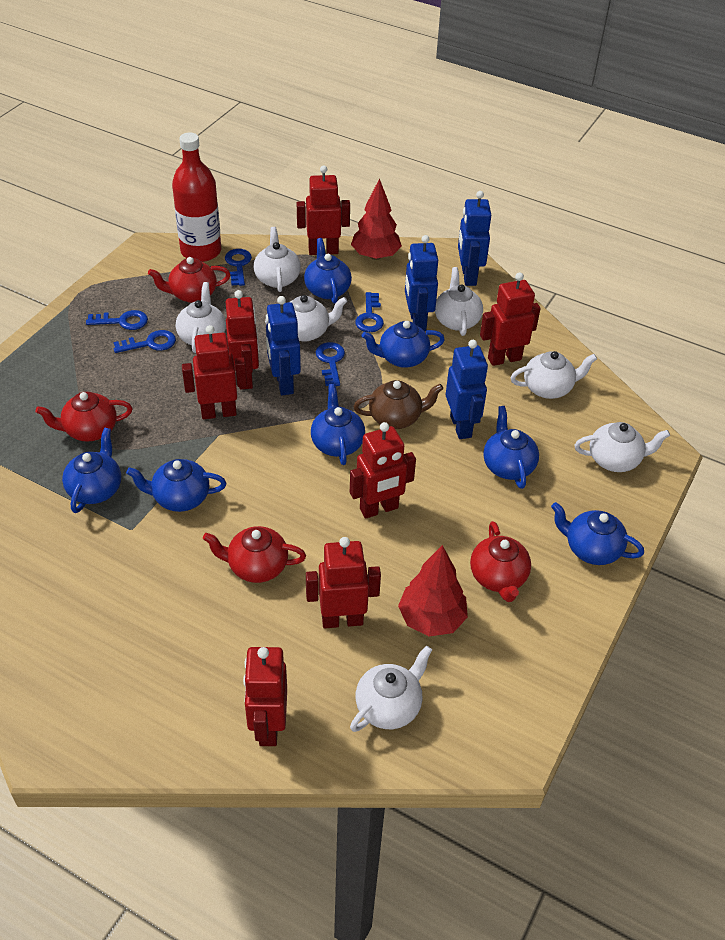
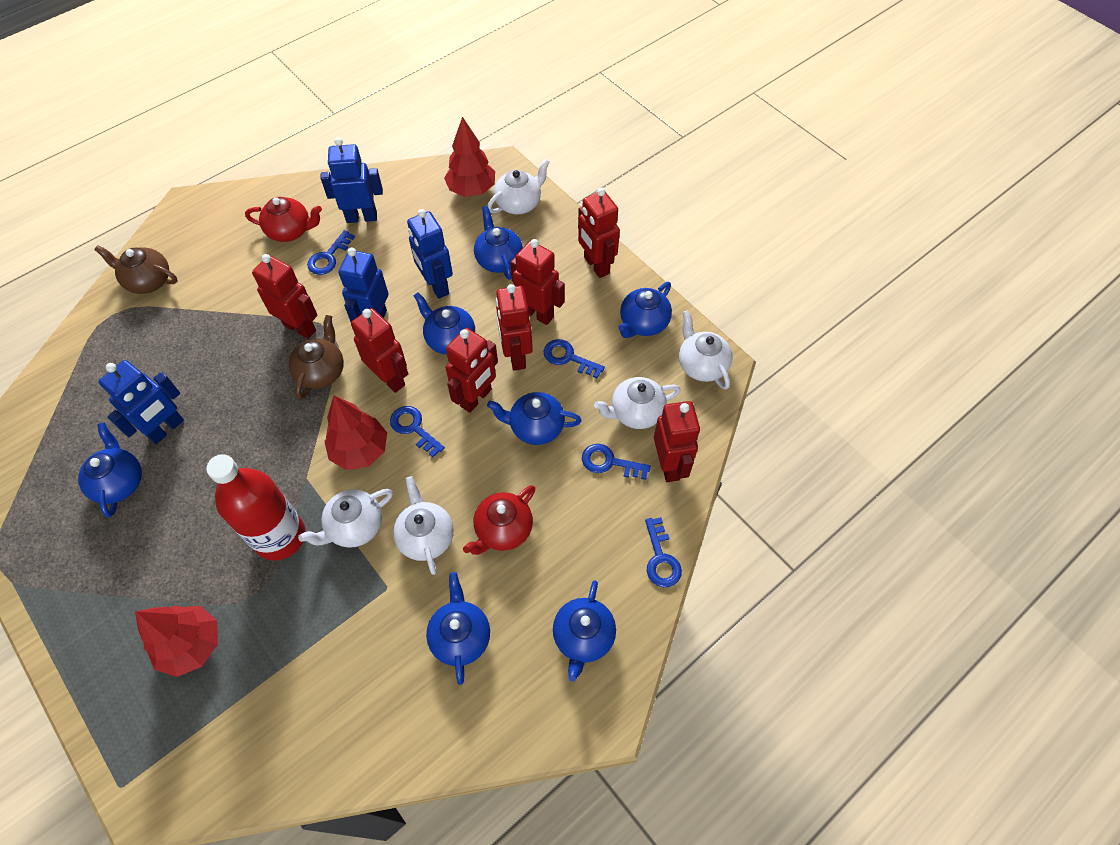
brown teapot: 1 -> 2
red teapot: 4 -> 2
red tree: 2 -> 3
white teapot: 7 -> 5

